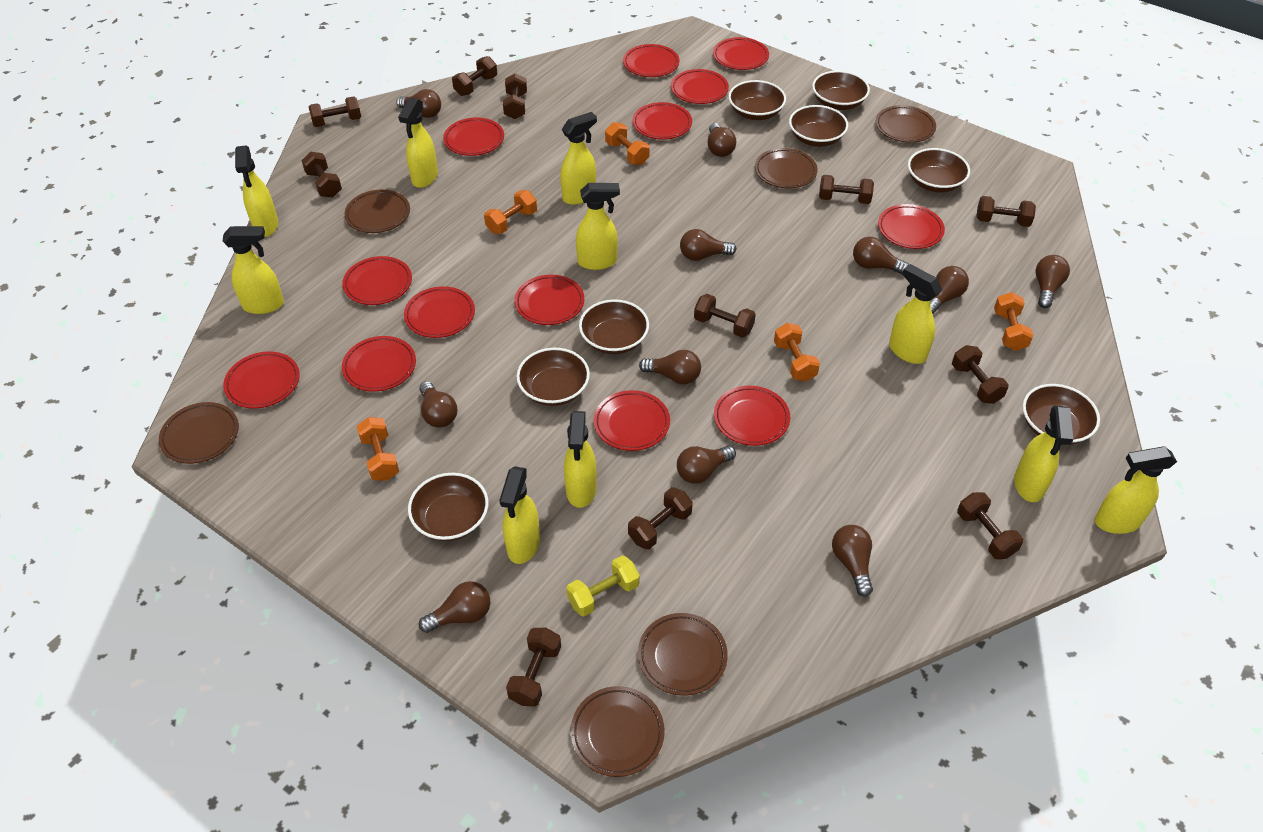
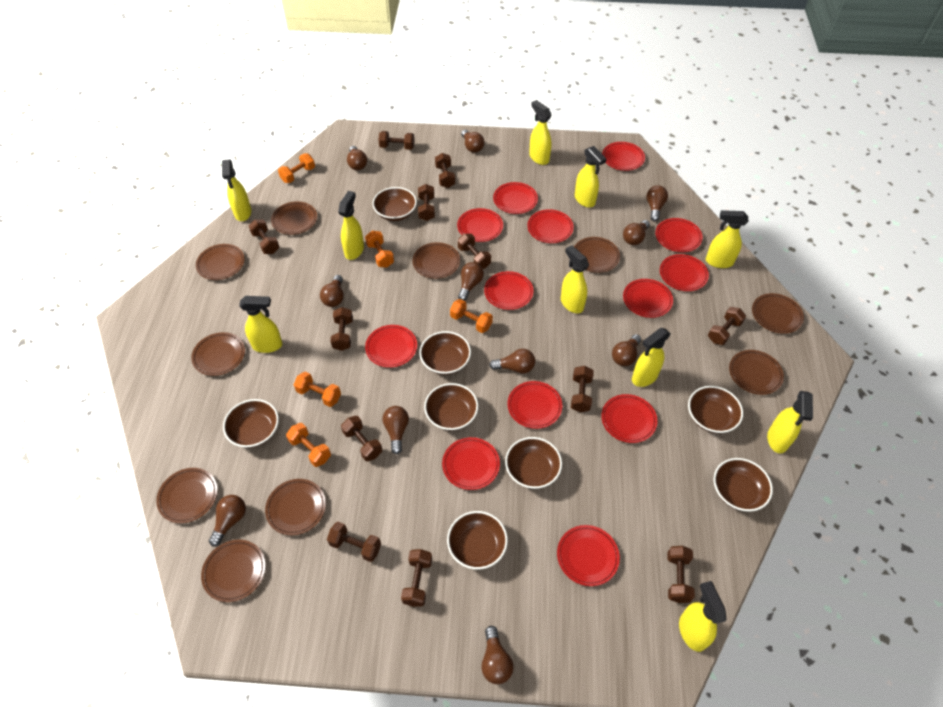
brown dumbbell: 11 -> 12
brown plate: 6 -> 10
yellow dumbbell: 1 -> 0

